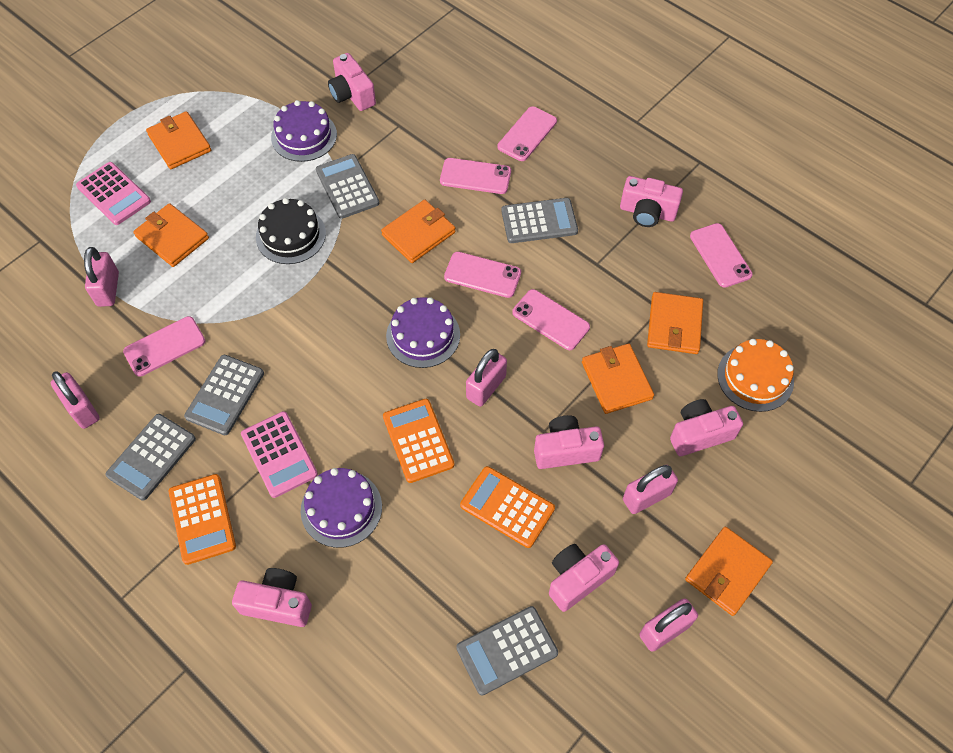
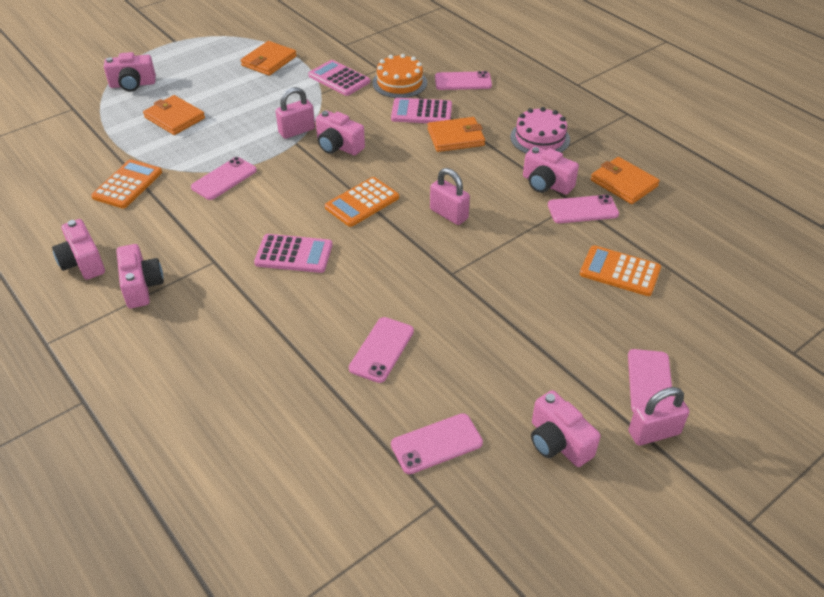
black cake: 1 -> 0
grey calculator: 5 -> 0
orange wallet: 6 -> 4
pink cake: 0 -> 1
pink calculator: 2 -> 3
pink padlock: 5 -> 3
purple cake: 3 -> 0

